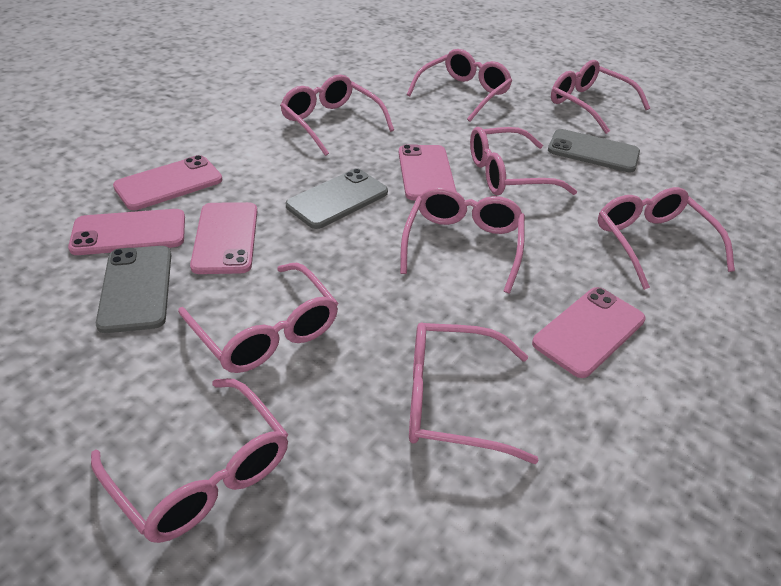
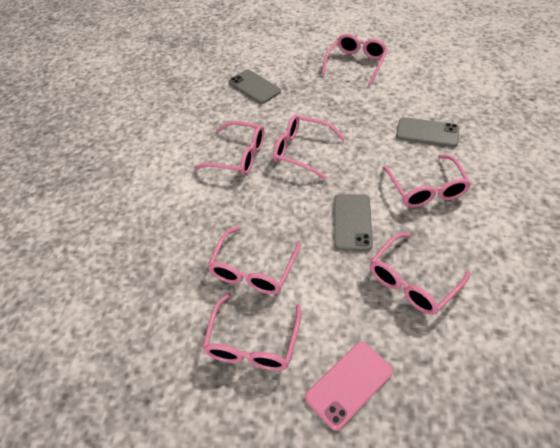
pink glasses: 9 -> 7
pink phone: 5 -> 1

